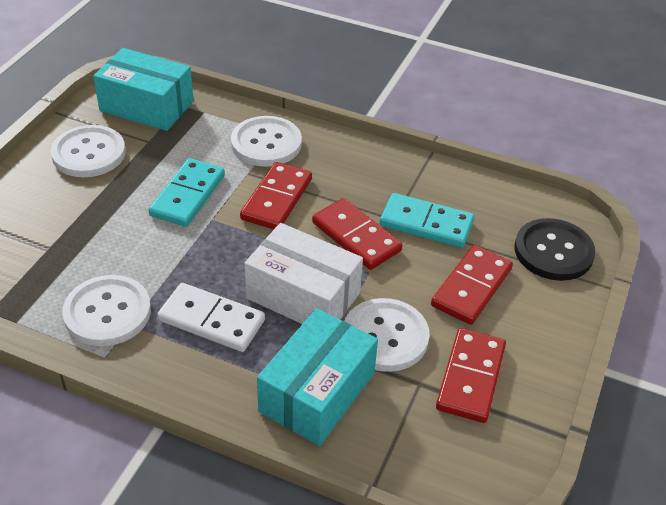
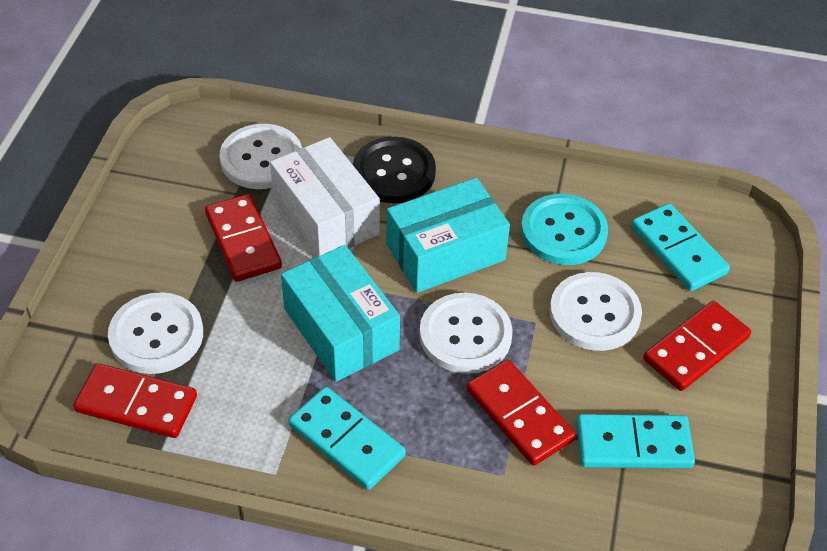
turquoise button: 0 -> 1
turquoise domino: 2 -> 3
white domino: 1 -> 0

